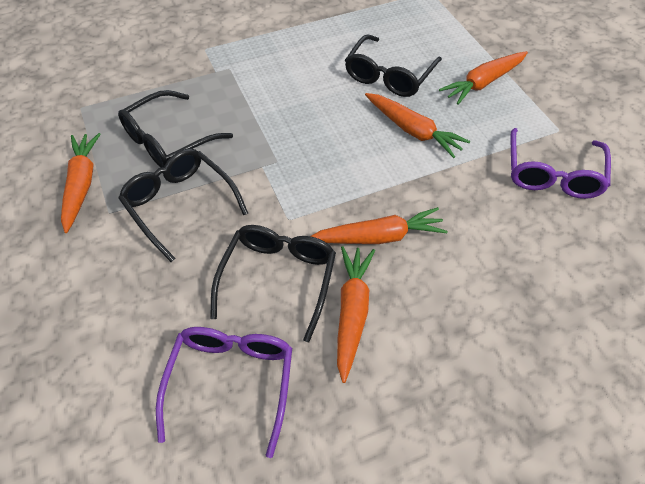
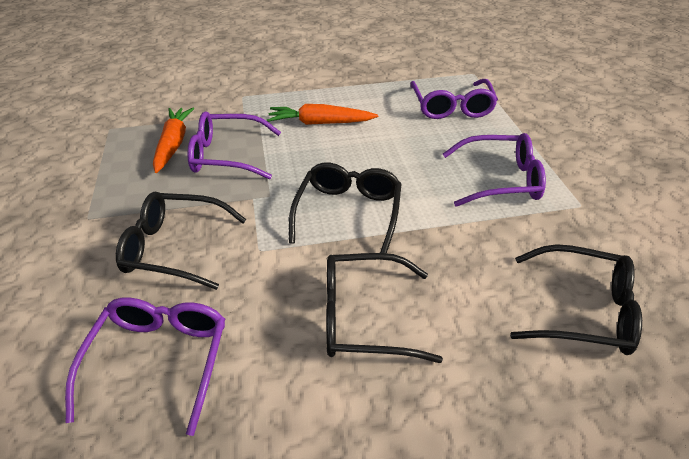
orange carrot: 5 -> 2
purple glasses: 2 -> 4

